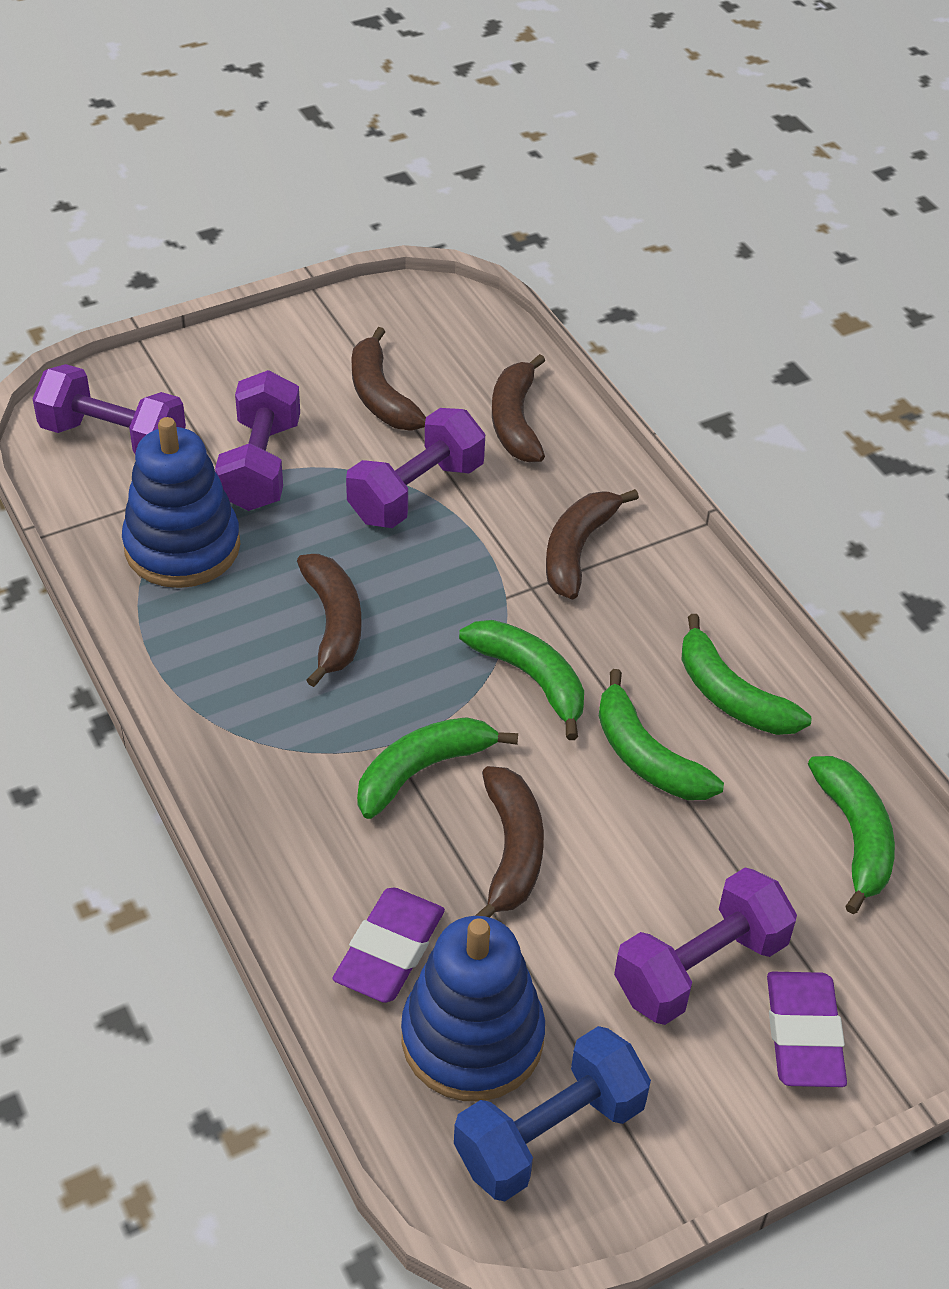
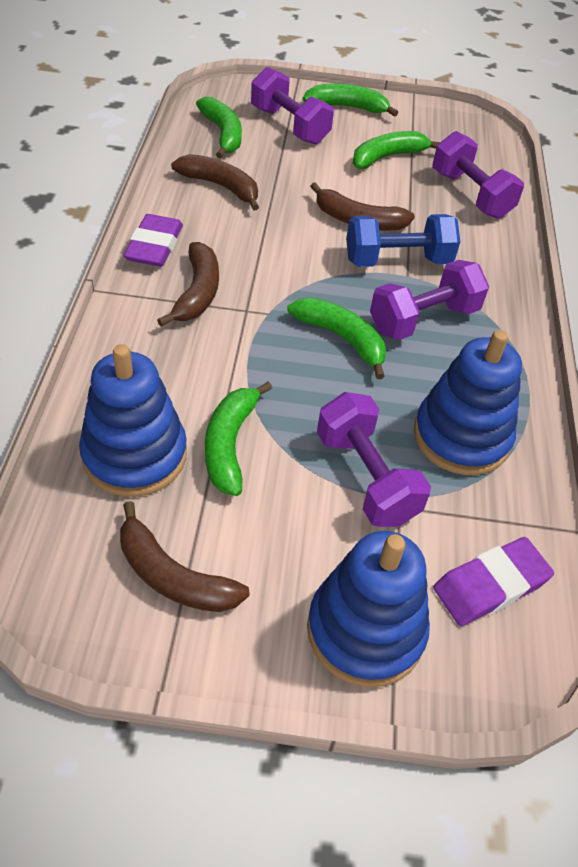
blue stacking toy: 2 -> 3
brown banana: 5 -> 4

